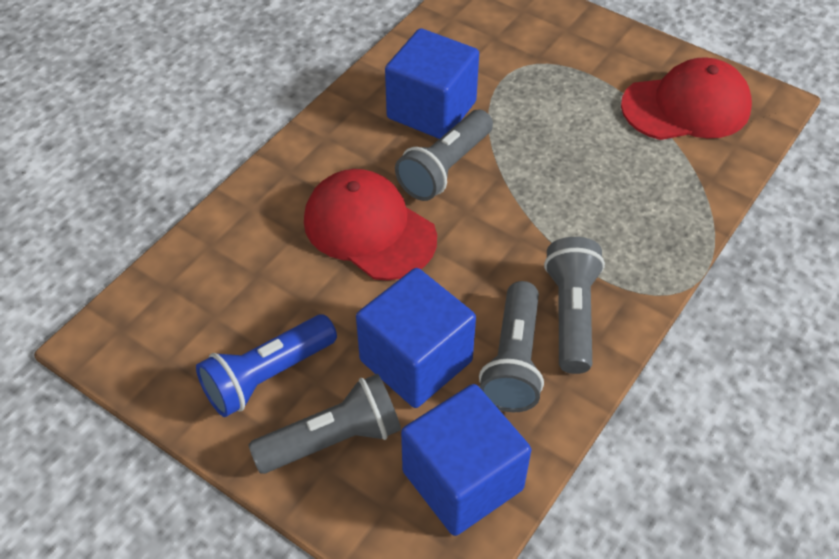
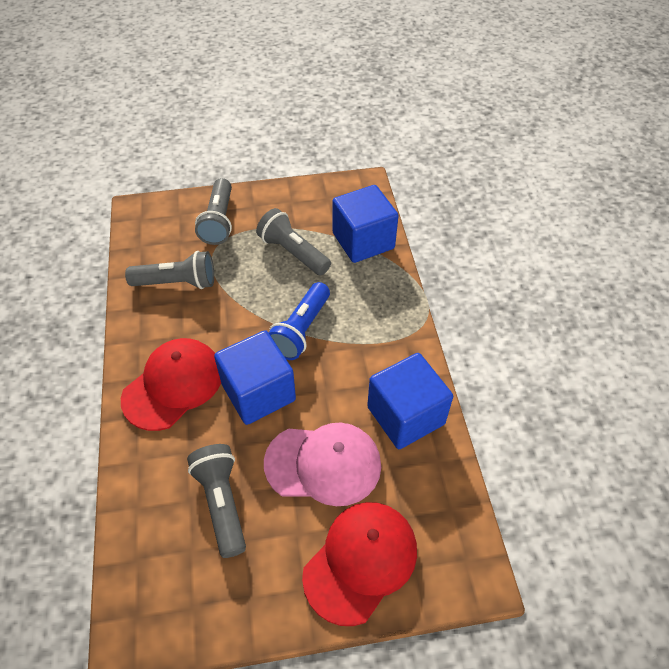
pink cap: 0 -> 1

